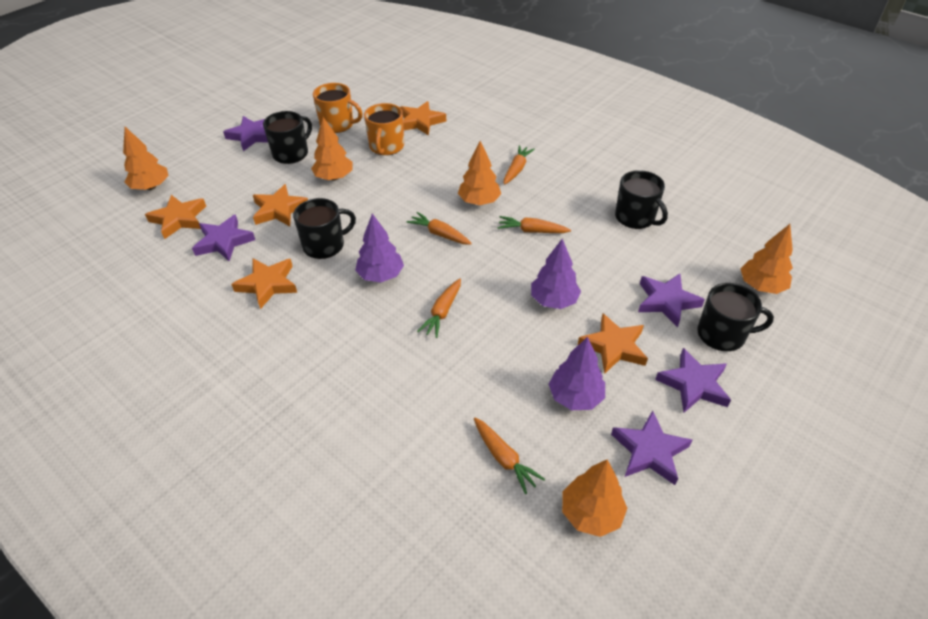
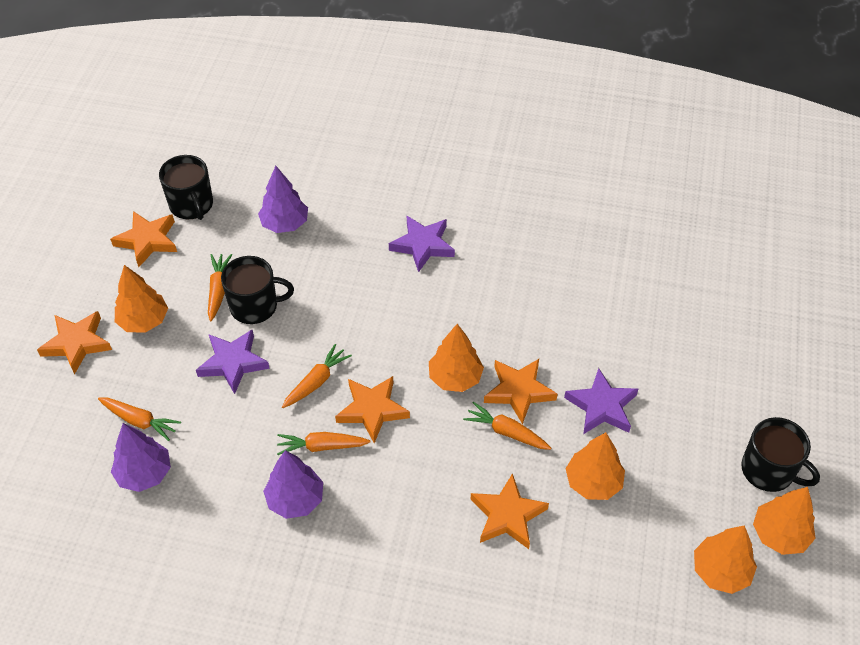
black mug: 4 -> 3
orange mug: 2 -> 0
purple star: 5 -> 3

